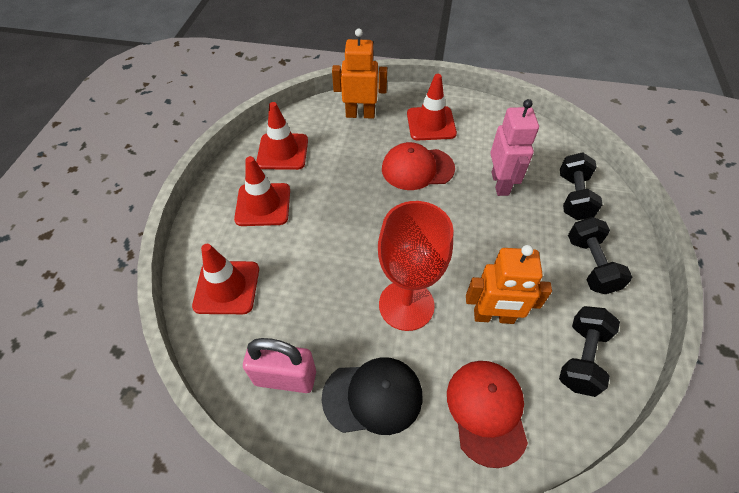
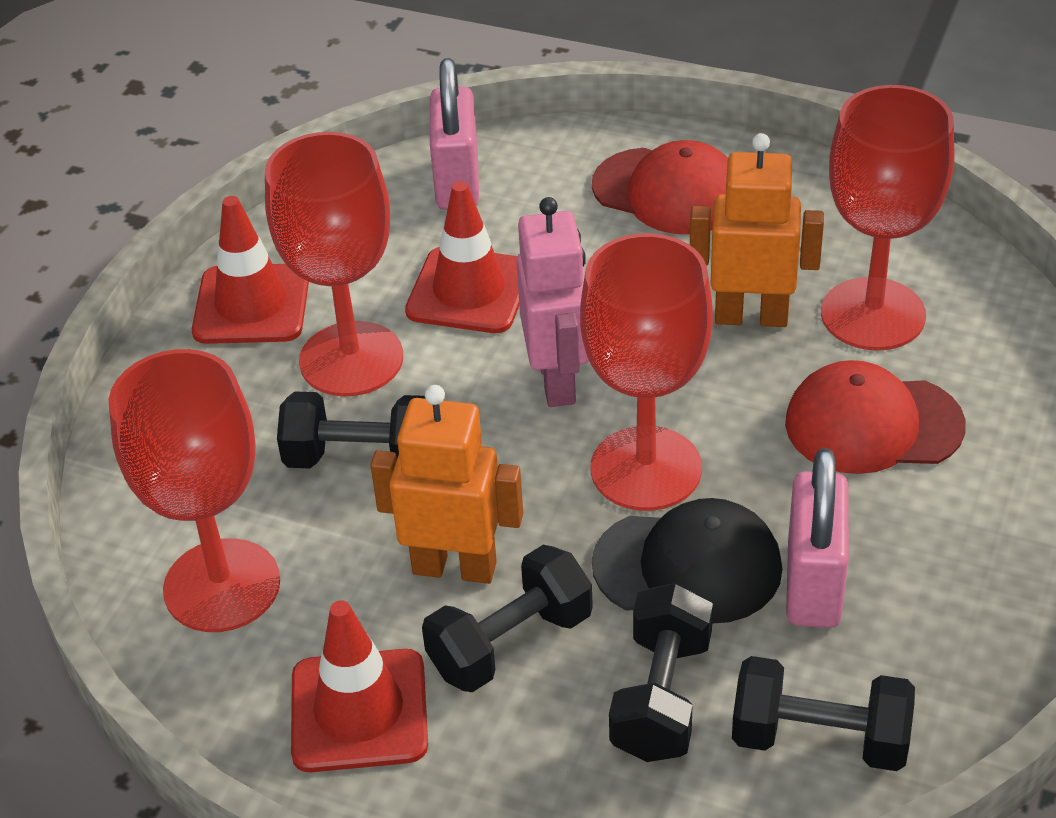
black dumbbell: 3 -> 4
pink padlock: 1 -> 2
red goblet: 1 -> 4
red traffic cone: 4 -> 3

